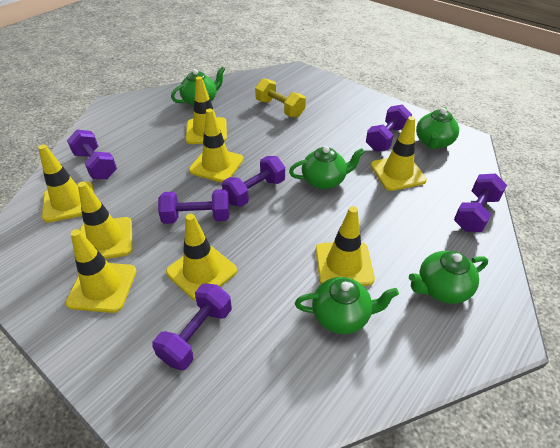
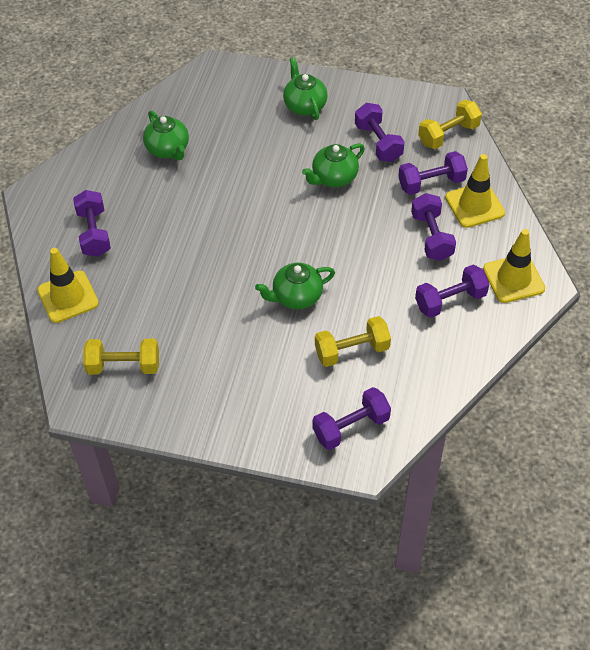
green teapot: 5 -> 4
yellow dumbbell: 1 -> 3
yellow traffic cone: 8 -> 3

